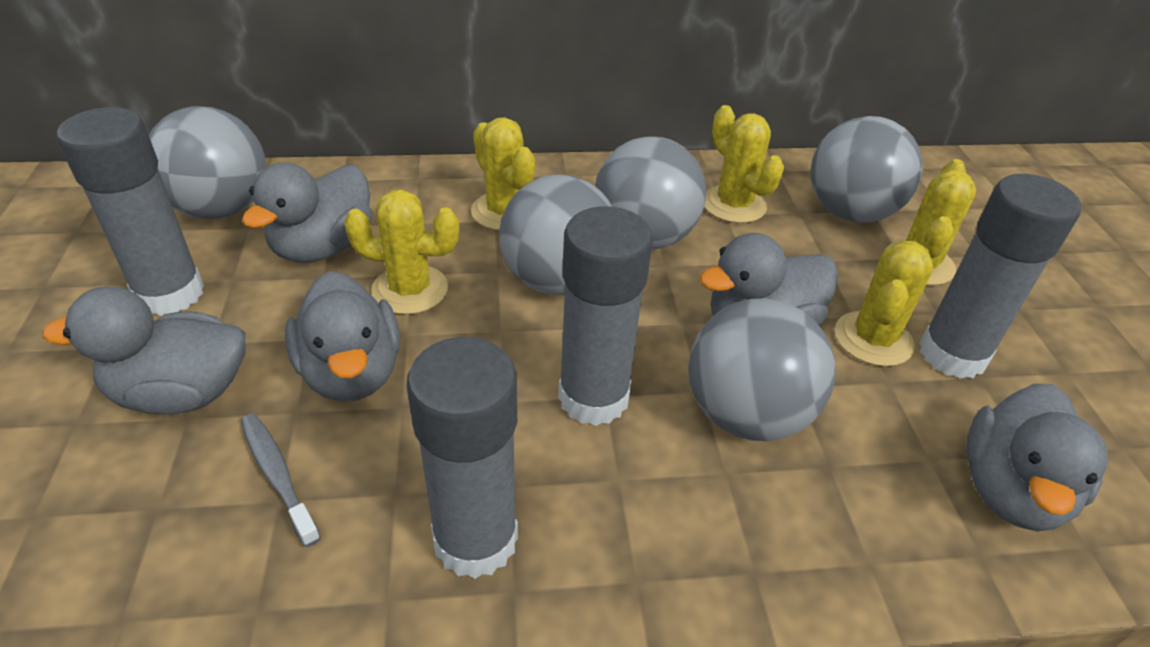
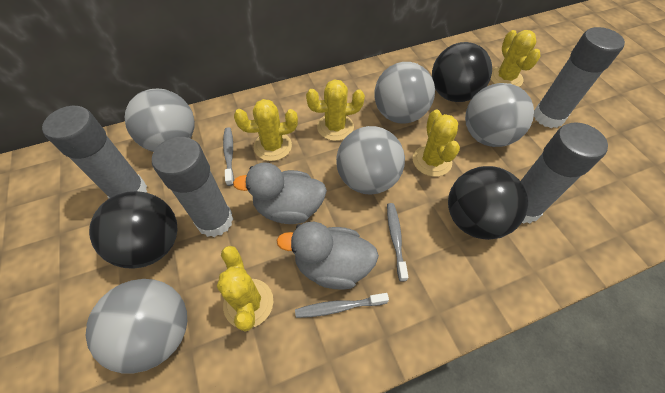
black ball: 0 -> 3
grey duck: 5 -> 2
grey toothbrush: 1 -> 3

